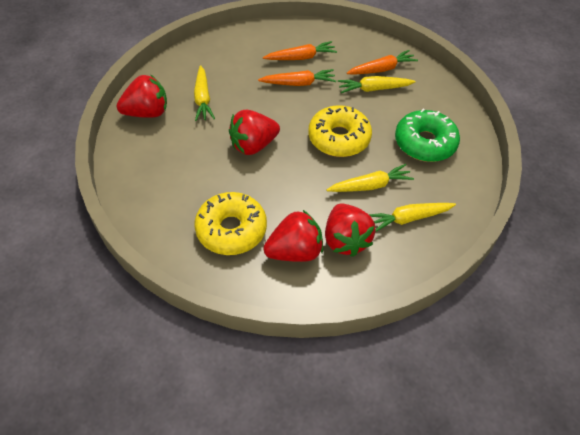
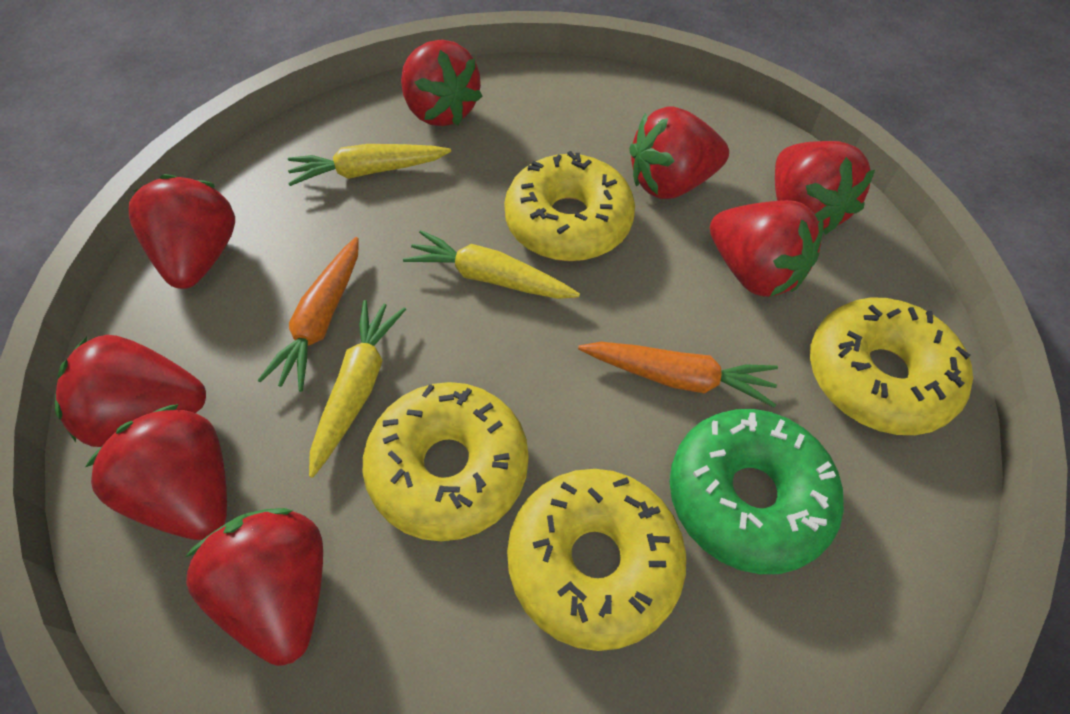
orange carrot: 3 -> 2
red strawberry: 4 -> 8
yellow carrot: 4 -> 3
yellow donut: 2 -> 4

